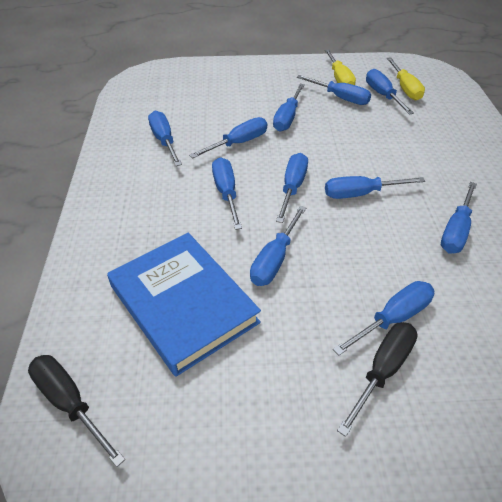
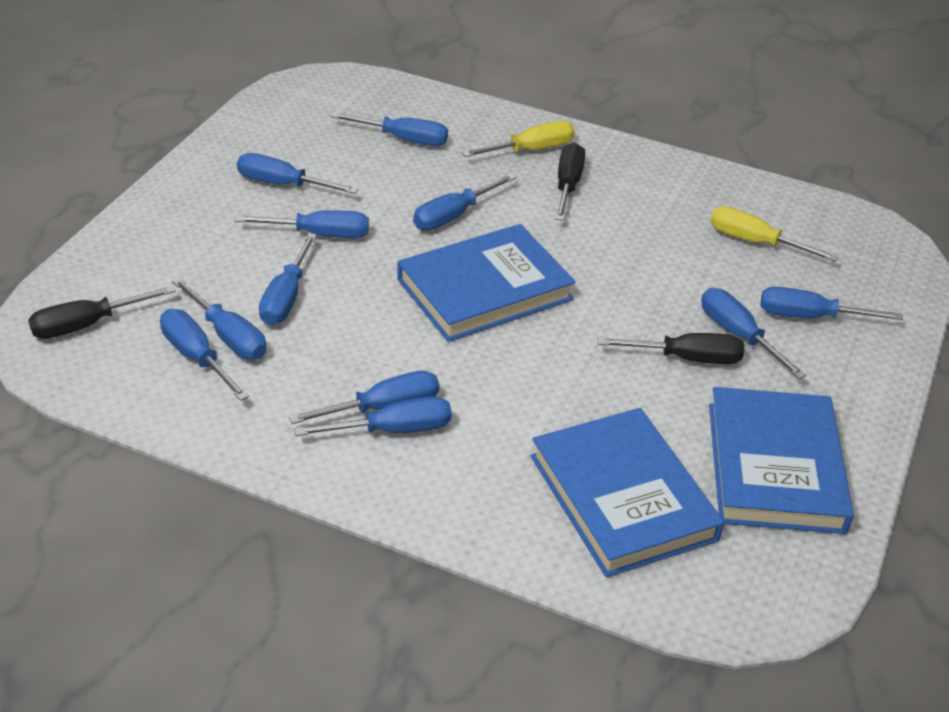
black screwdriver: 2 -> 3
blue book: 1 -> 3

